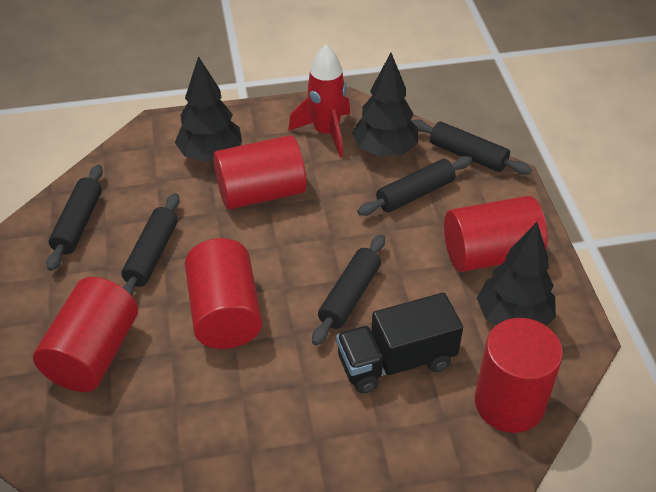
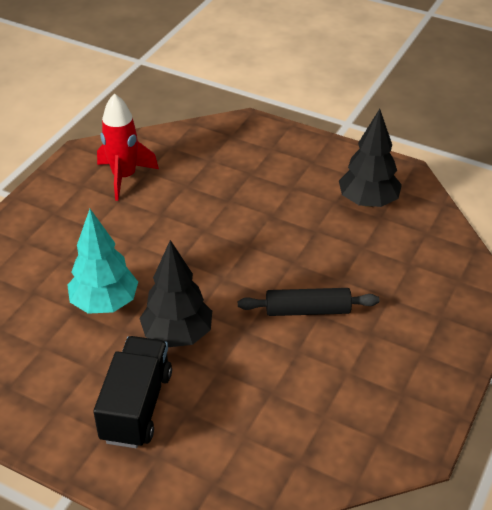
black rolling pin: 5 -> 1
black tree: 3 -> 2
red cylinder: 5 -> 0
turquoise tree: 0 -> 1

